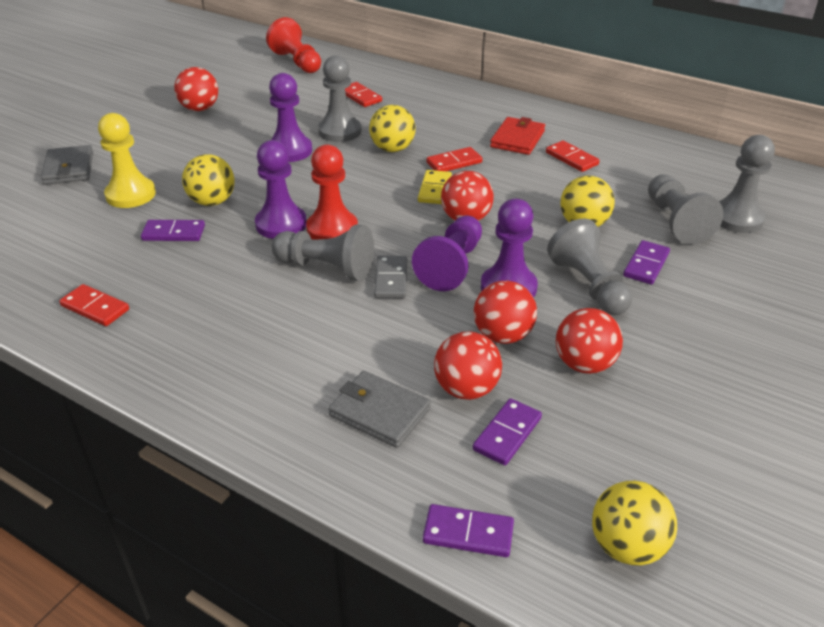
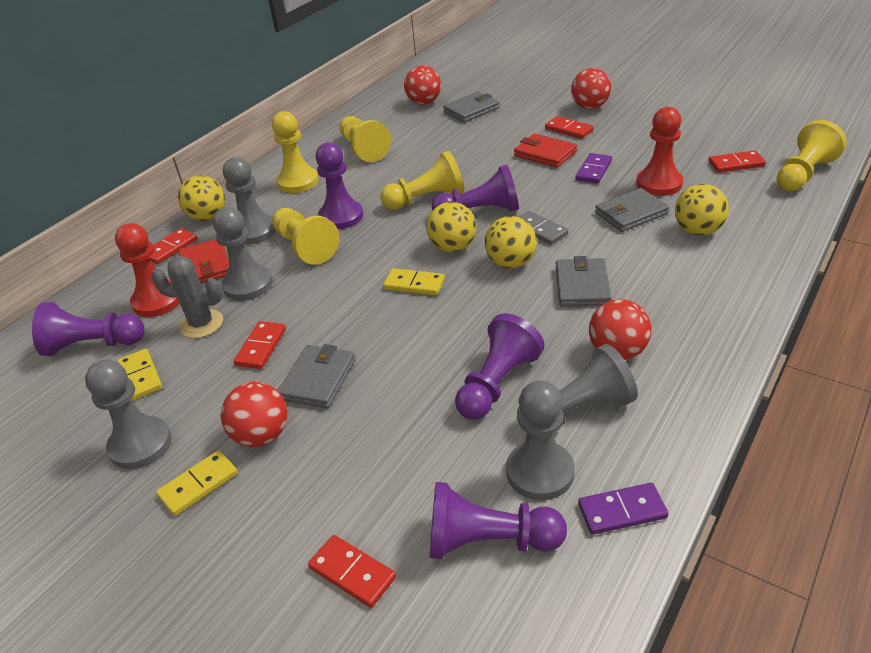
grey cactus: 0 -> 1
grey wallet: 2 -> 4
purple domino: 4 -> 2
purple pawn: 4 -> 5
red ball: 5 -> 4
red domino: 4 -> 5
red wallet: 1 -> 2
yellow domino: 1 -> 3
yellow pawn: 1 -> 5

